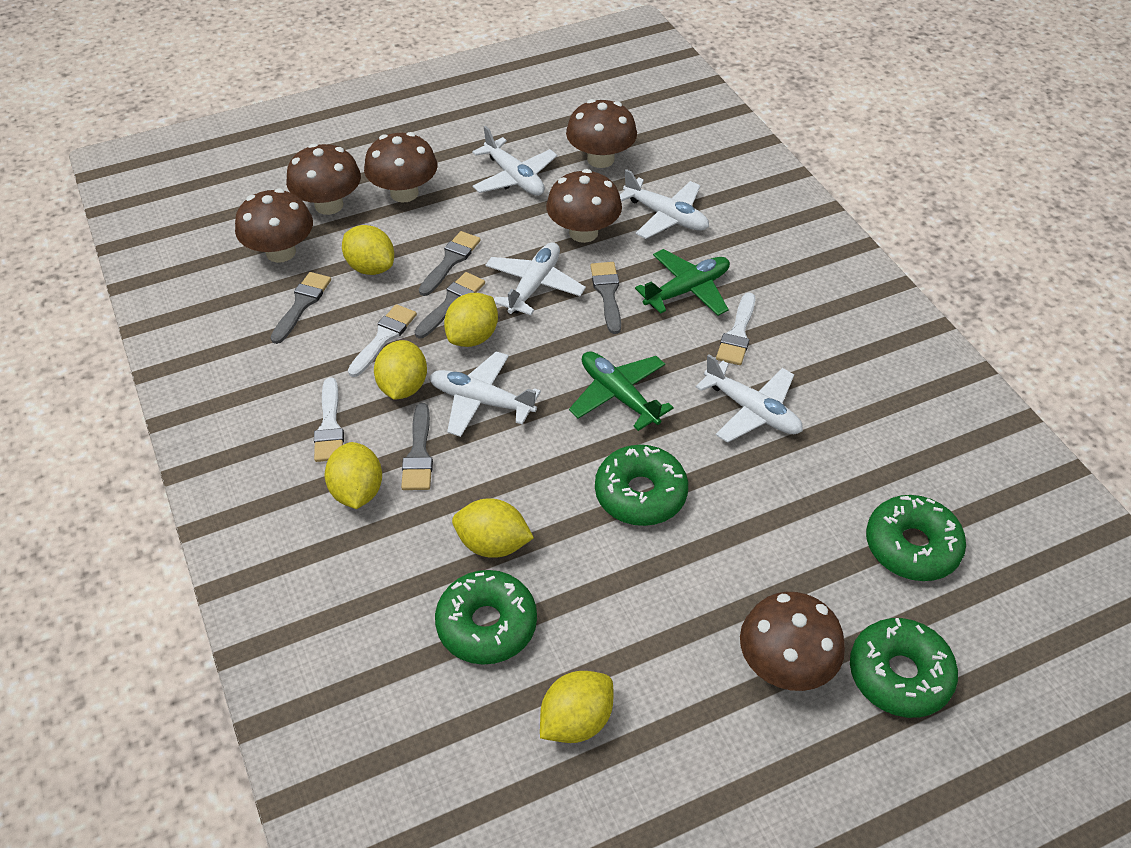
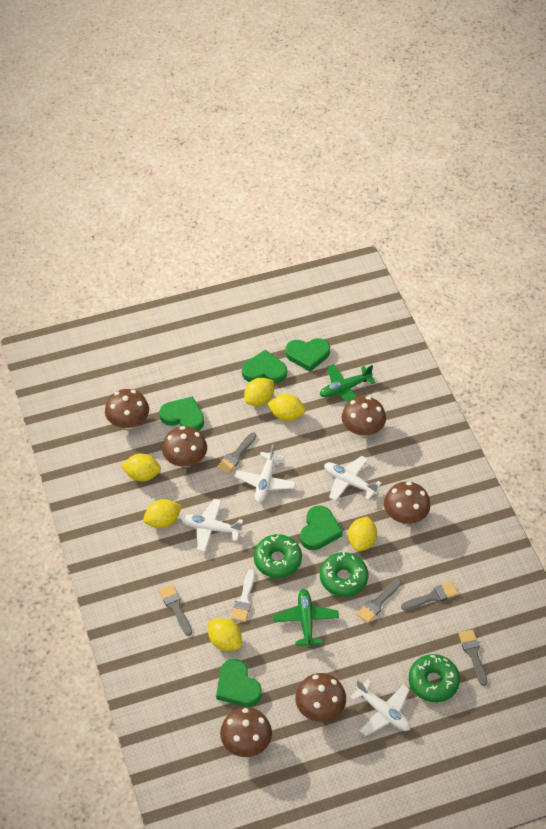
green donut: 4 -> 3
green heart: 0 -> 5
white brush: 3 -> 1
white plane: 5 -> 4

